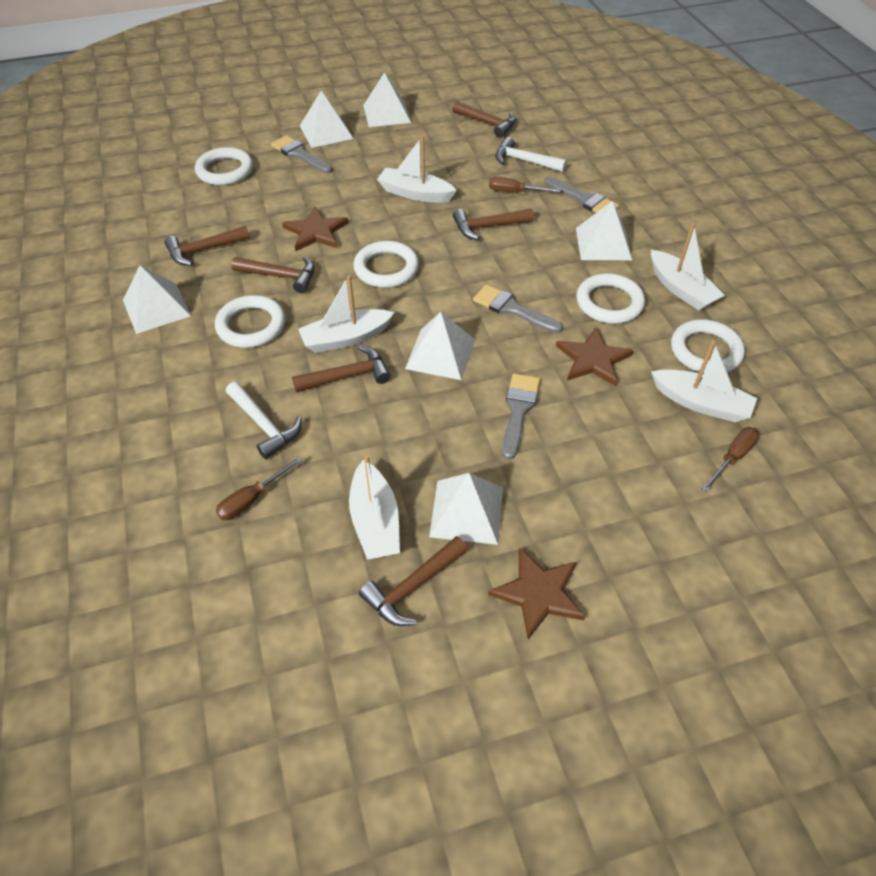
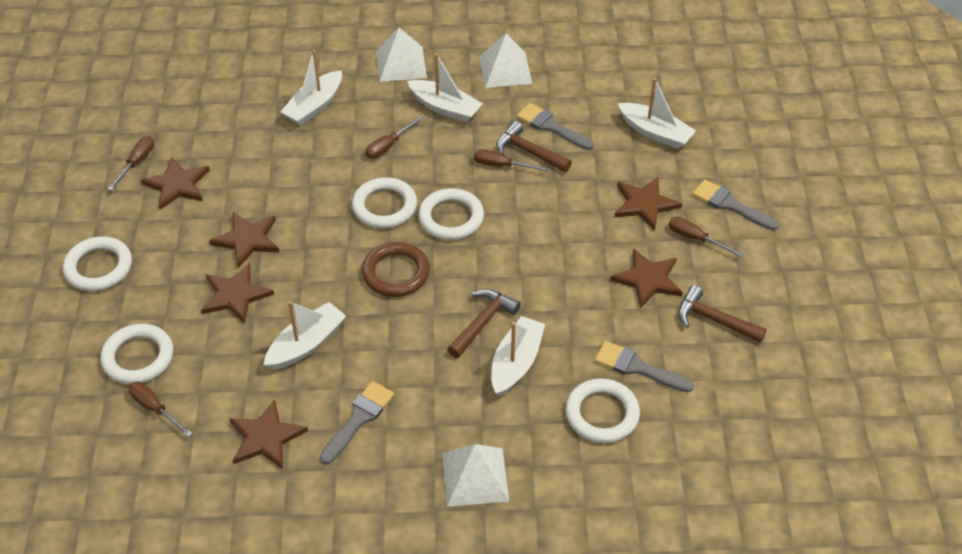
brown hammer: 6 -> 3
brown ring: 0 -> 1
brown screwdriver: 3 -> 5
brown star: 3 -> 6
white hammer: 2 -> 0
white pyramid: 6 -> 3

